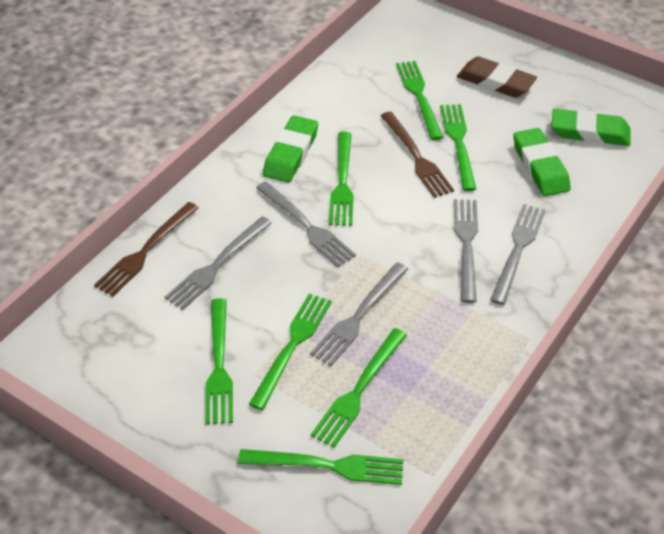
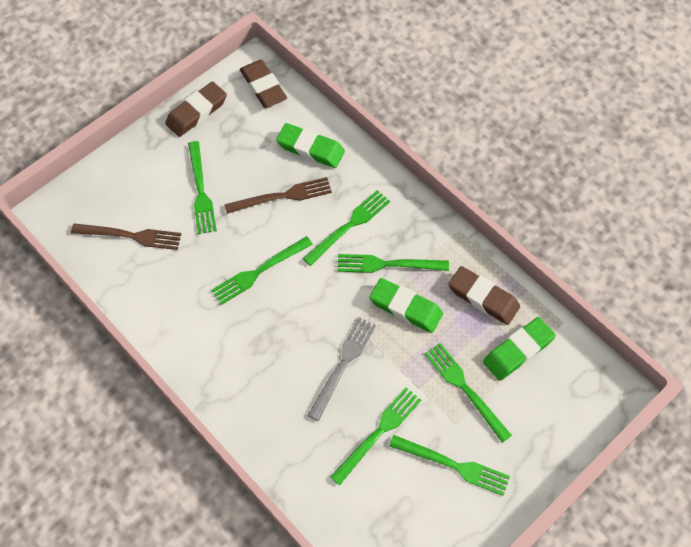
brown eraser: 1 -> 3
grey fork: 5 -> 1

